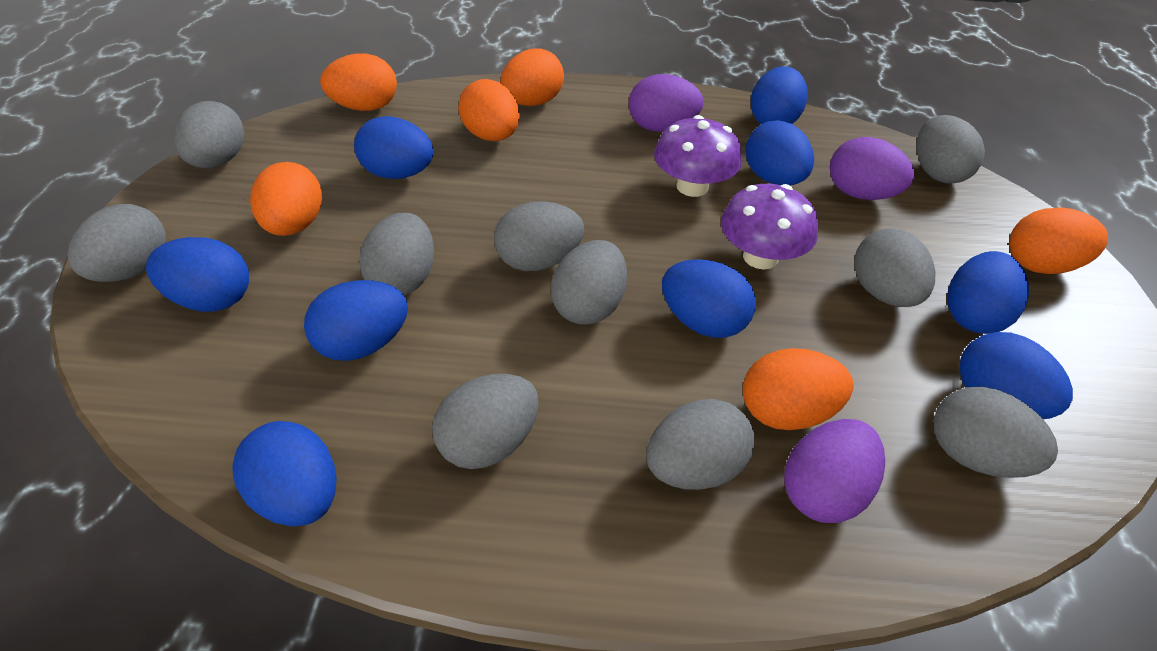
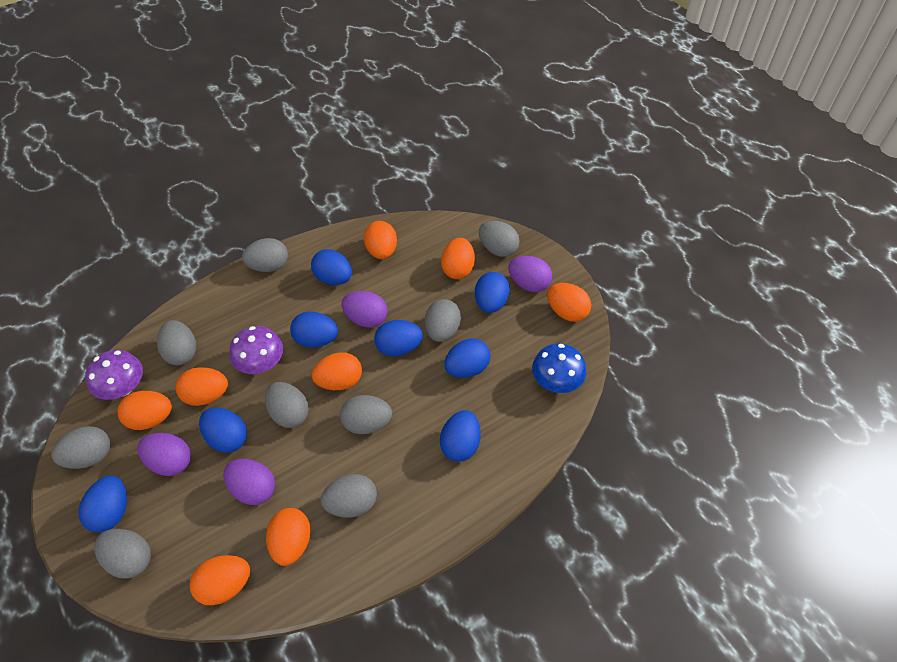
blue egg: 9 -> 8
blue mushroom: 0 -> 1
grey egg: 10 -> 9
orange egg: 6 -> 8
purple egg: 3 -> 4

